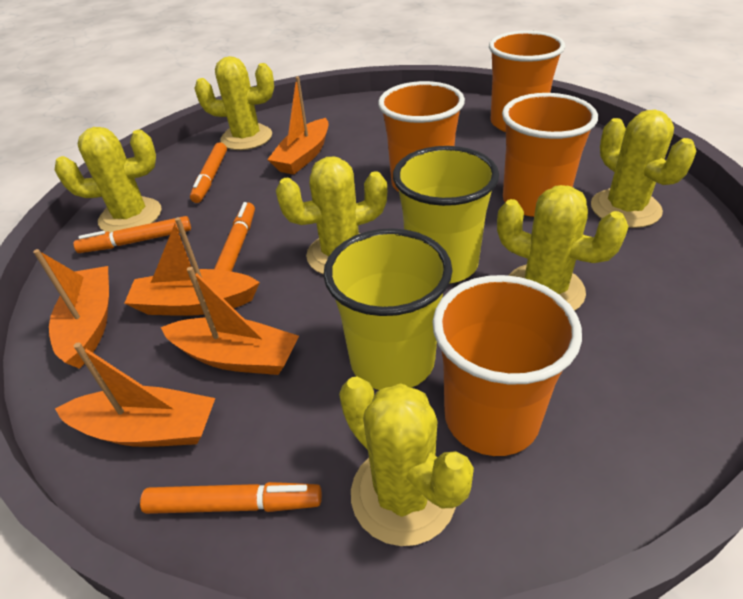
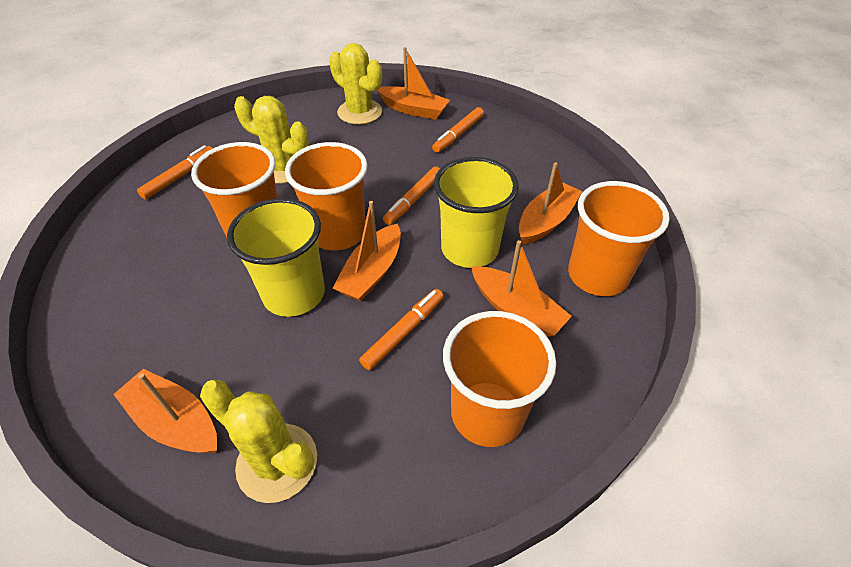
yellow cactus: 6 -> 3

